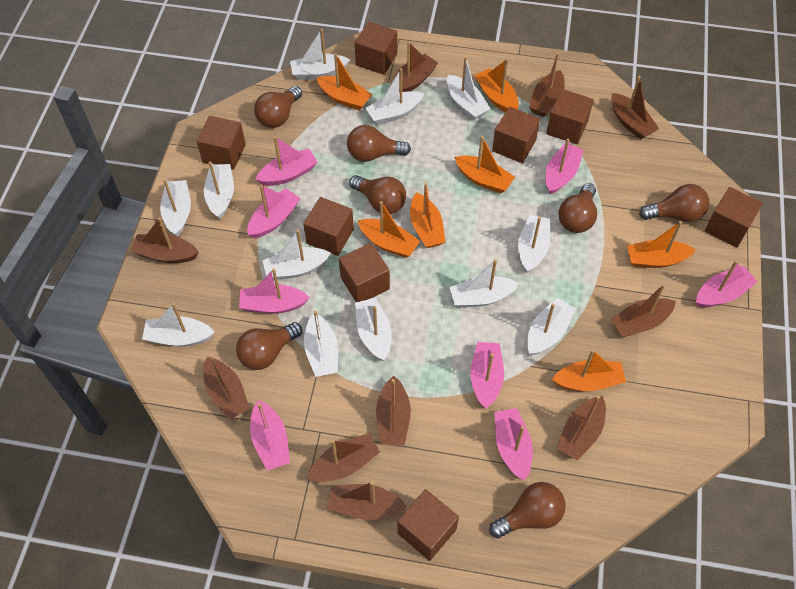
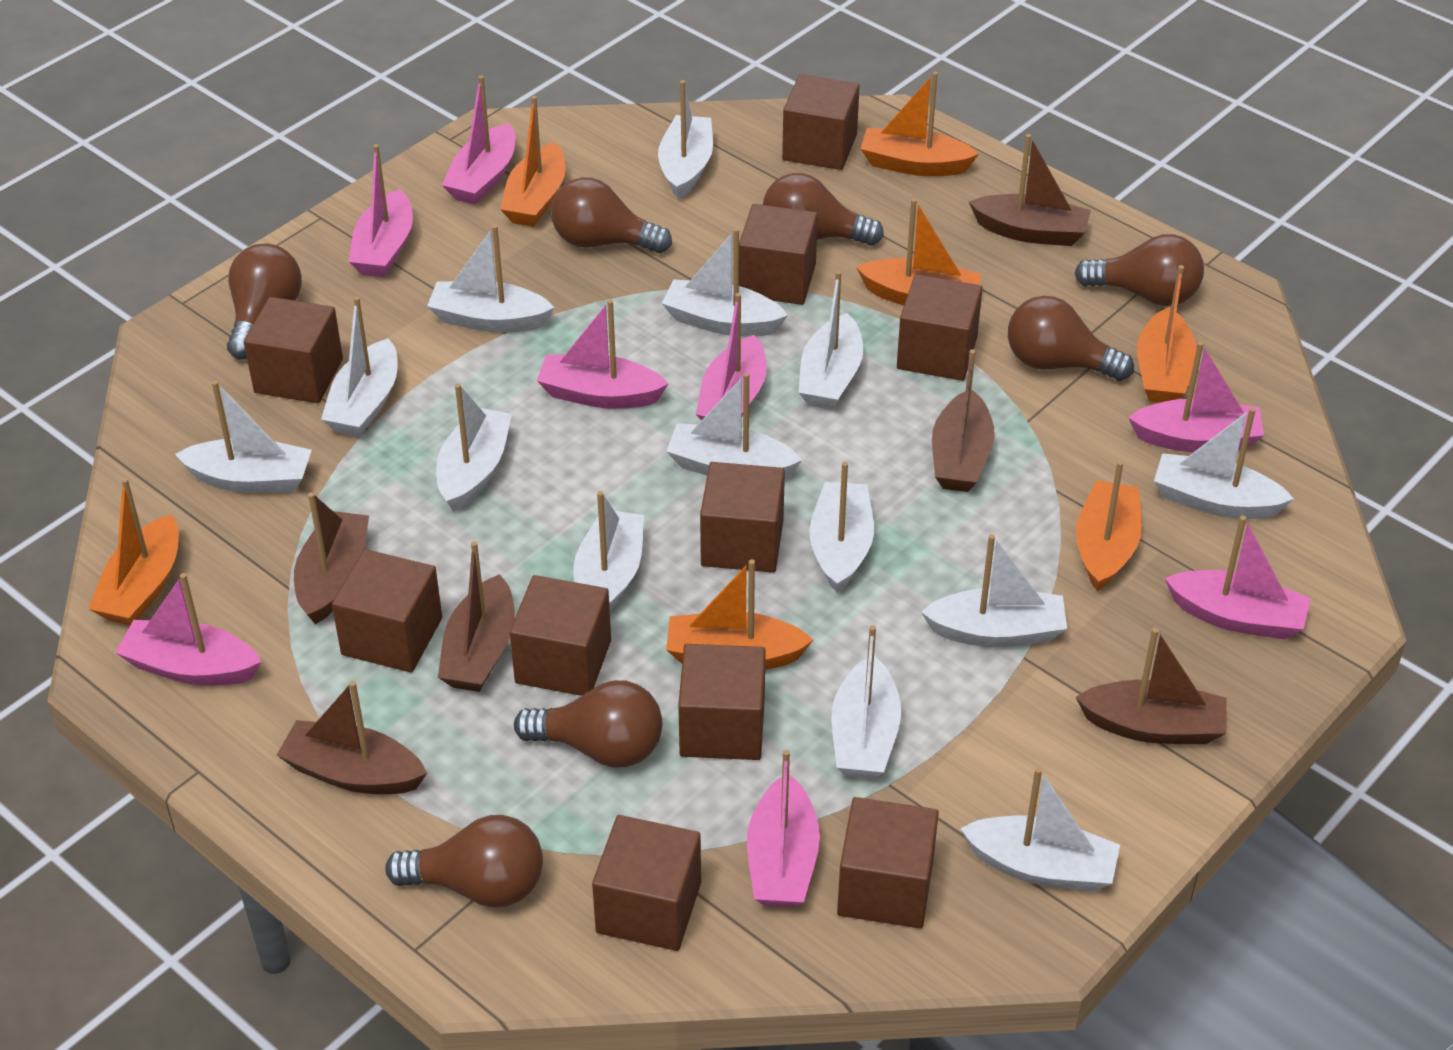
brown boat: 10 -> 6
brown cube: 8 -> 10
white boat: 12 -> 14

